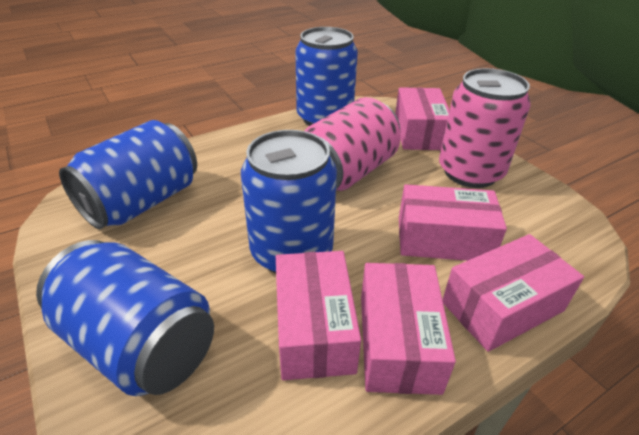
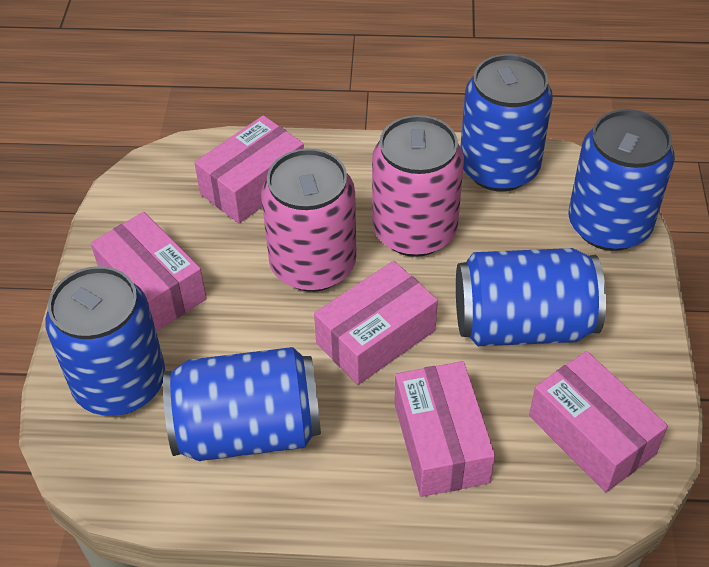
blue can: 4 -> 5

